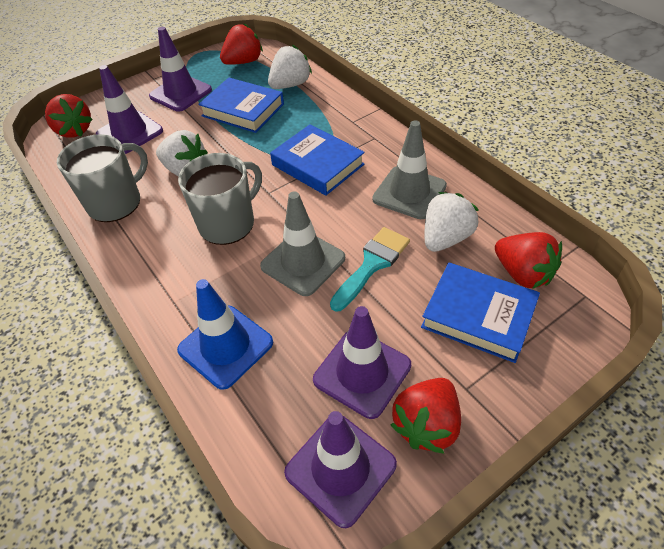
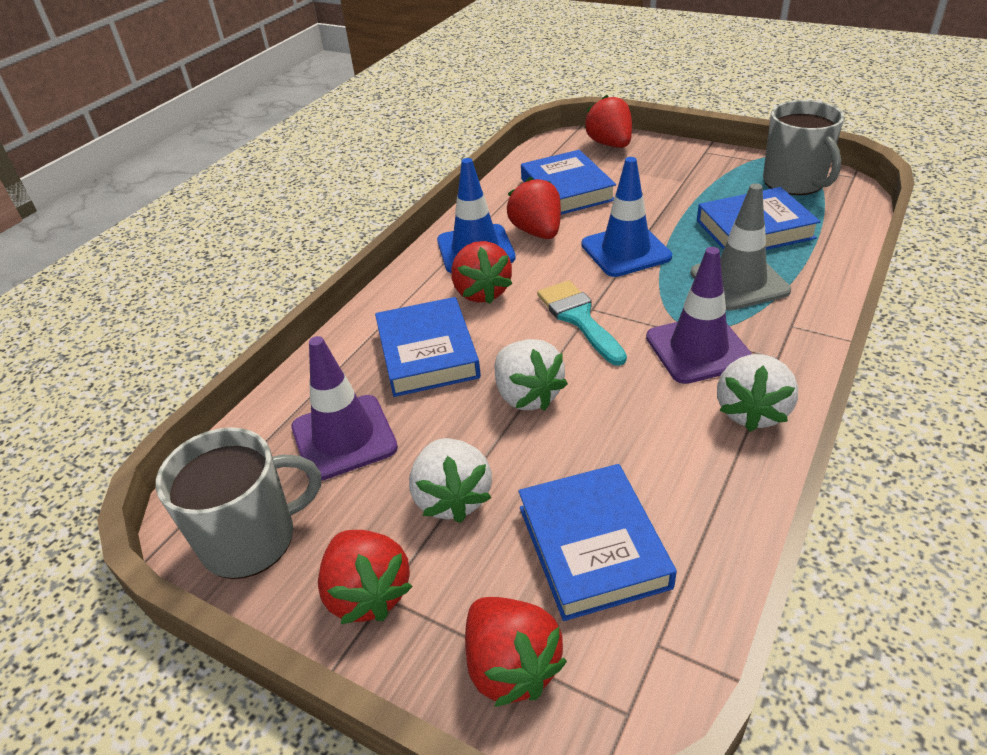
blue book: 3 -> 4
blue traffic cone: 1 -> 2
grey traffic cone: 2 -> 1
purple traffic cone: 4 -> 2
red strawberry: 4 -> 5

